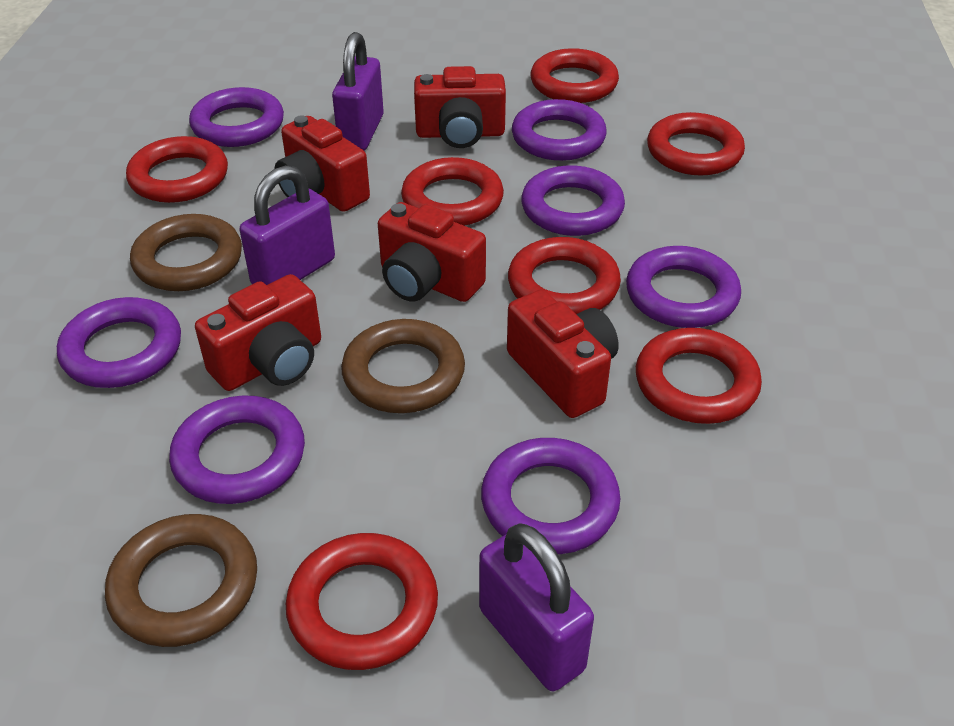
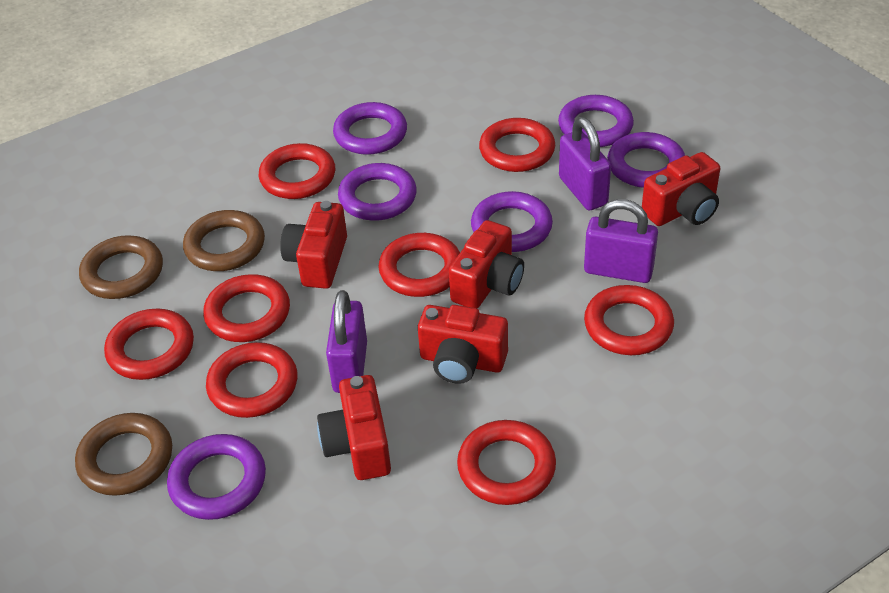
purple ring: 7 -> 6
red ring: 7 -> 8

